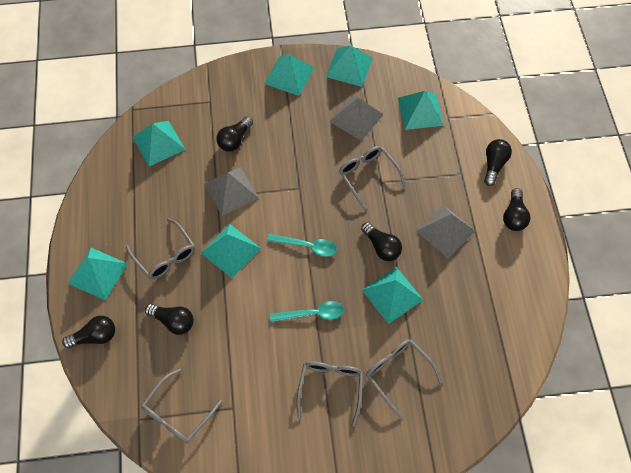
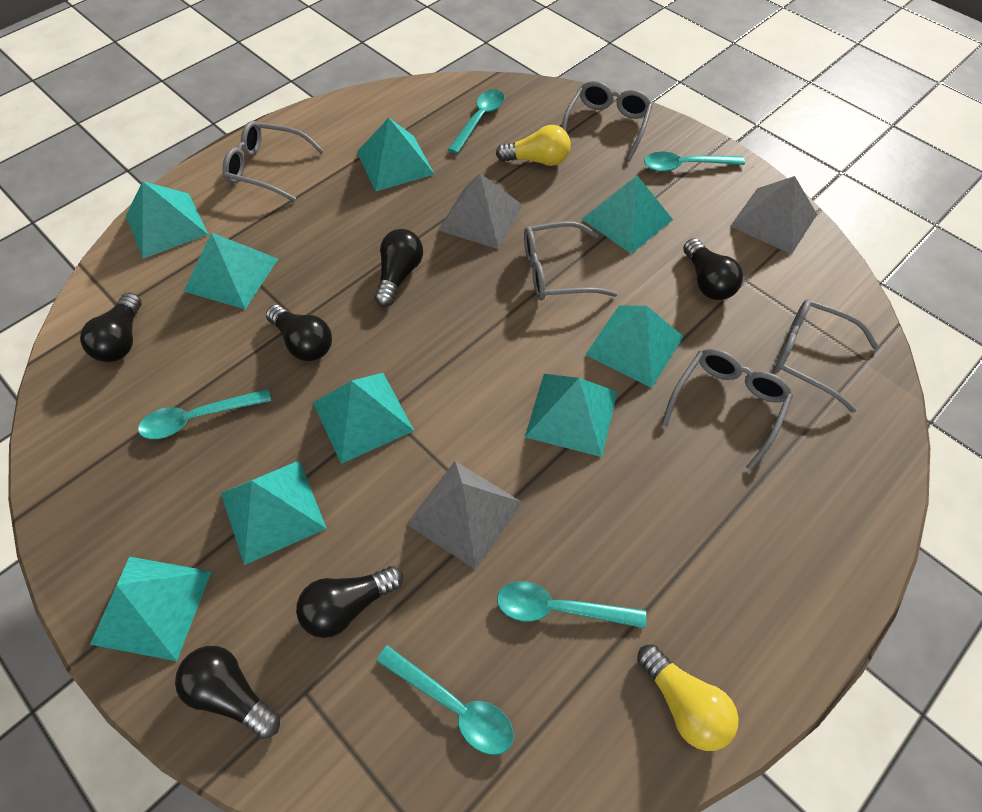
turquoise pyramid: 7 -> 9
turquoise spoon: 2 -> 5
yellow light bulb: 0 -> 2

